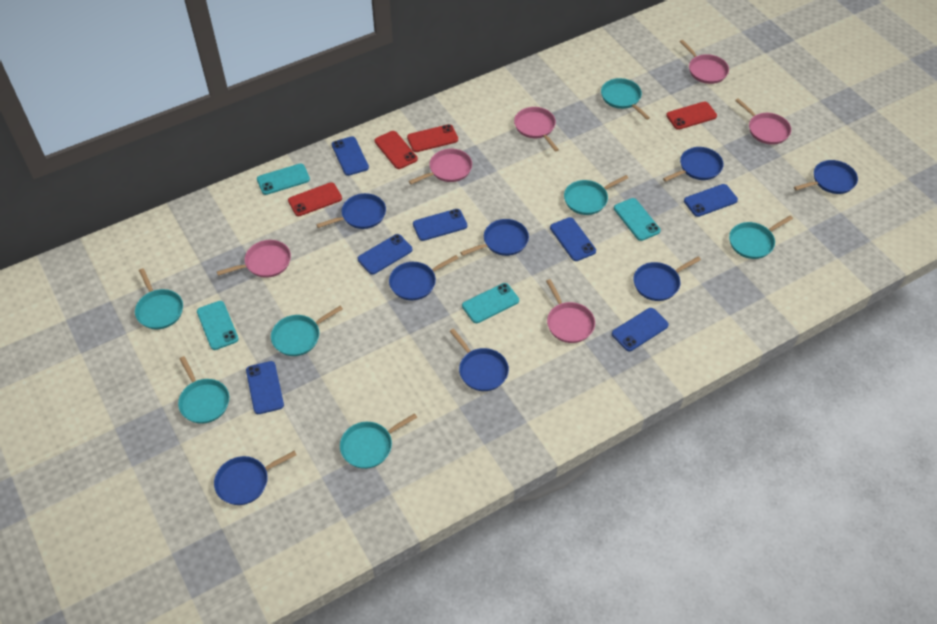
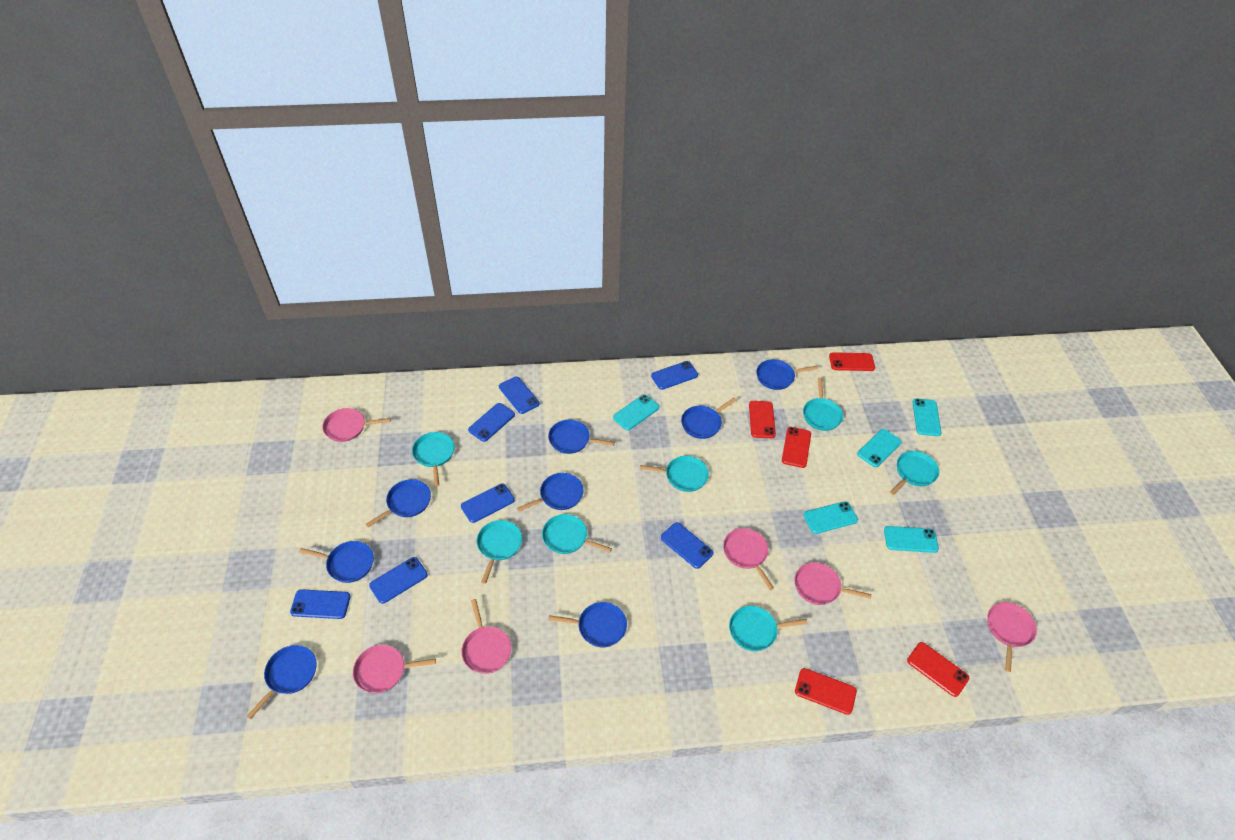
red phone: 4 -> 5
turquoise phone: 4 -> 5

